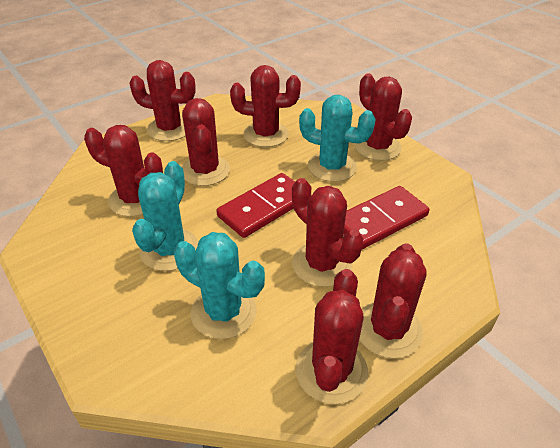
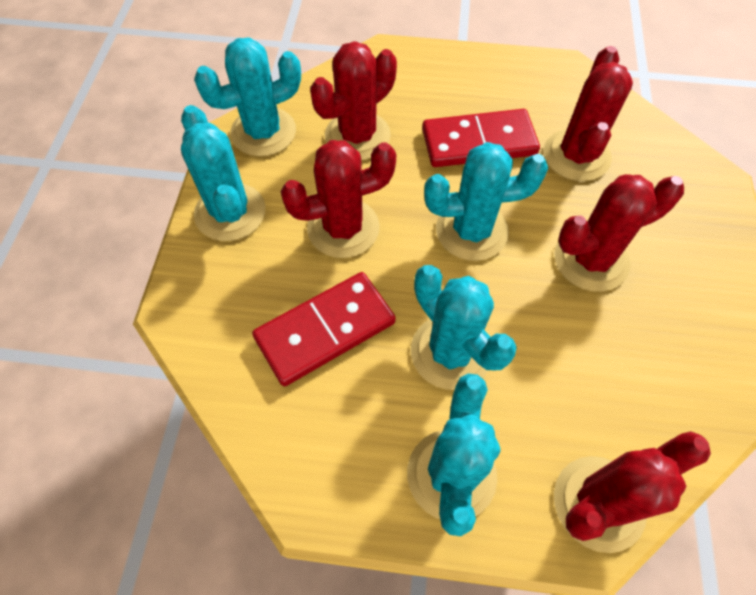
red cactus: 8 -> 5
turquoise cactus: 3 -> 5

